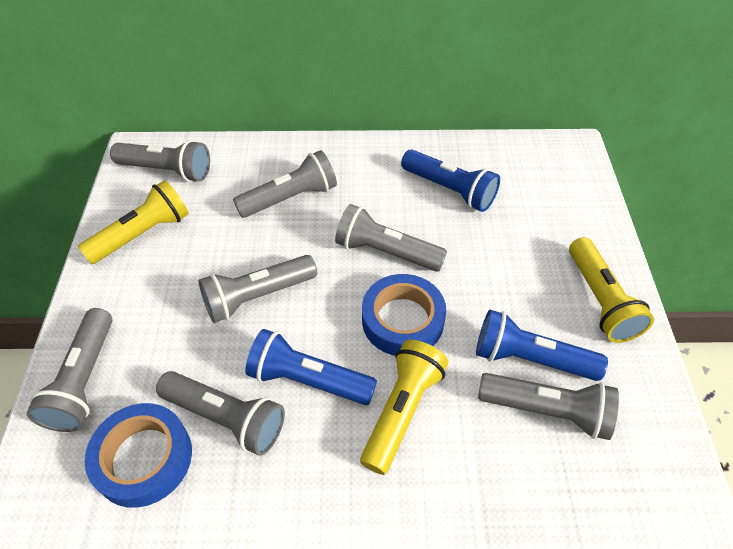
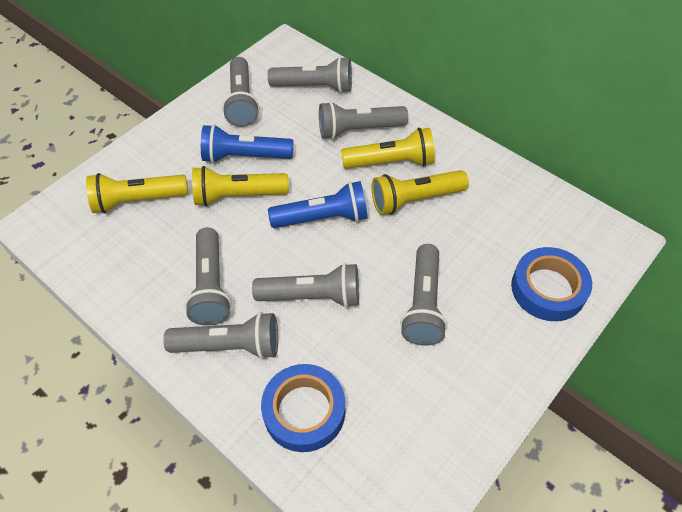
blue flashlight: 3 -> 2
yellow flashlight: 3 -> 4

